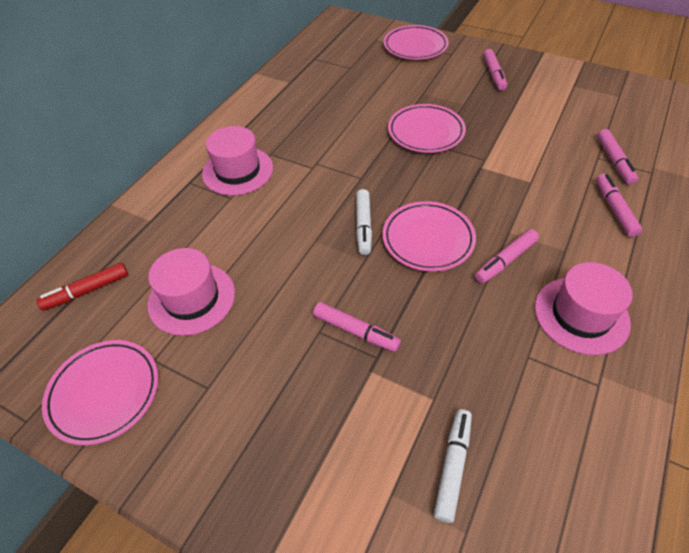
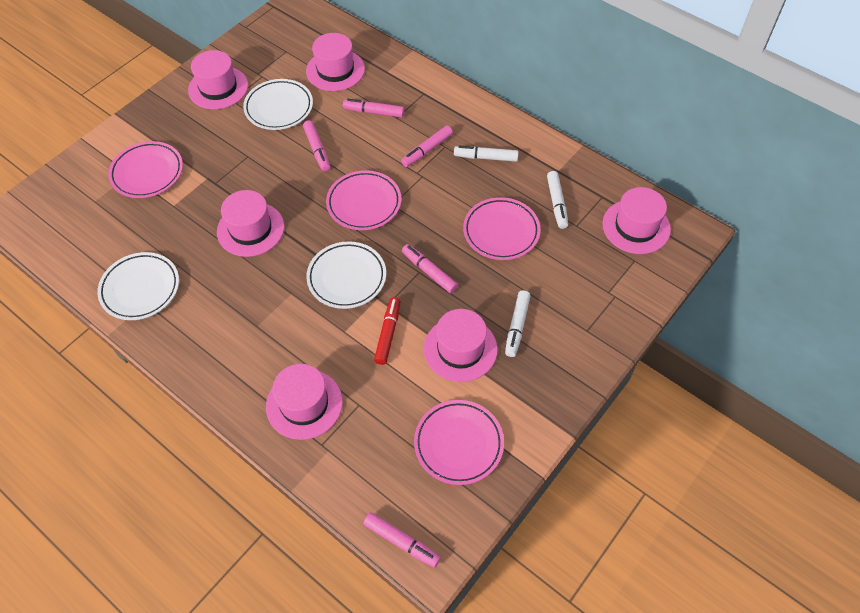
pink hat: 3 -> 6
white marker: 2 -> 3
white plate: 0 -> 3

